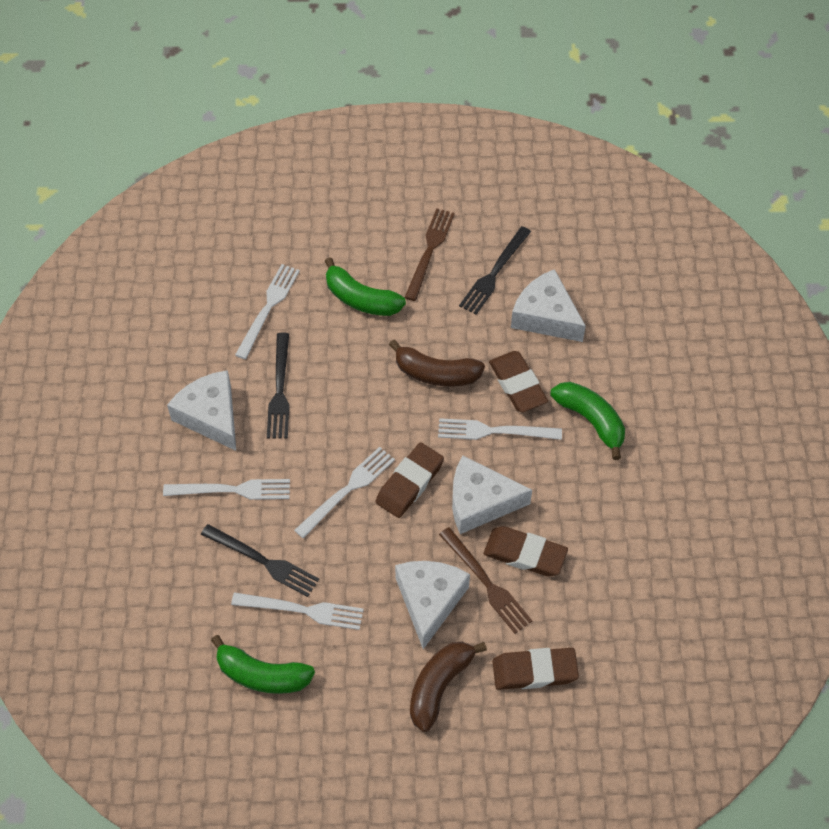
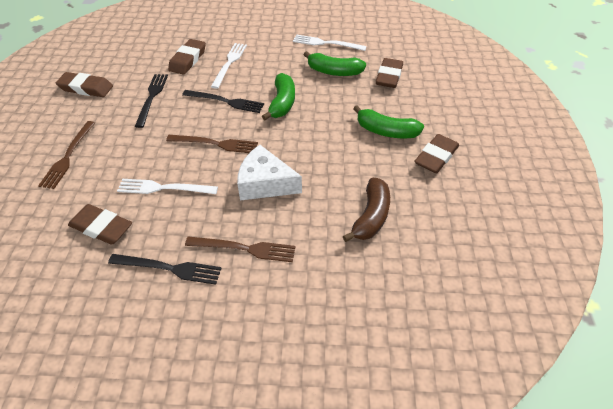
brown banana: 2 -> 1
brown eraser: 4 -> 5
brown fork: 2 -> 3
white cheese: 4 -> 1
white fork: 5 -> 3

